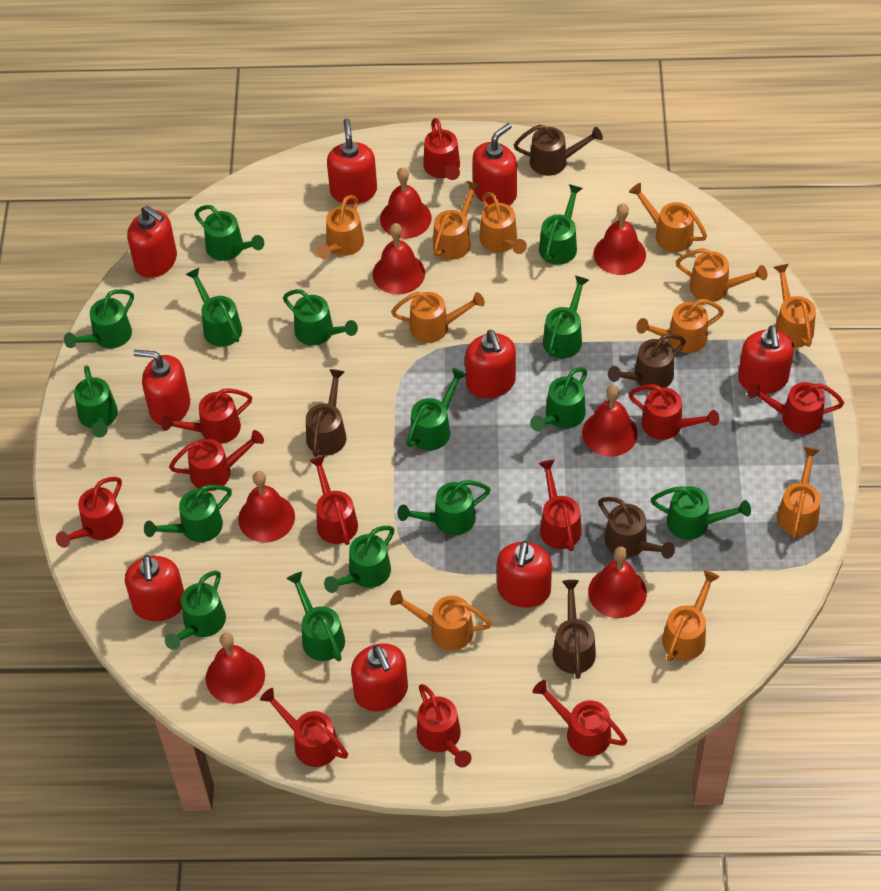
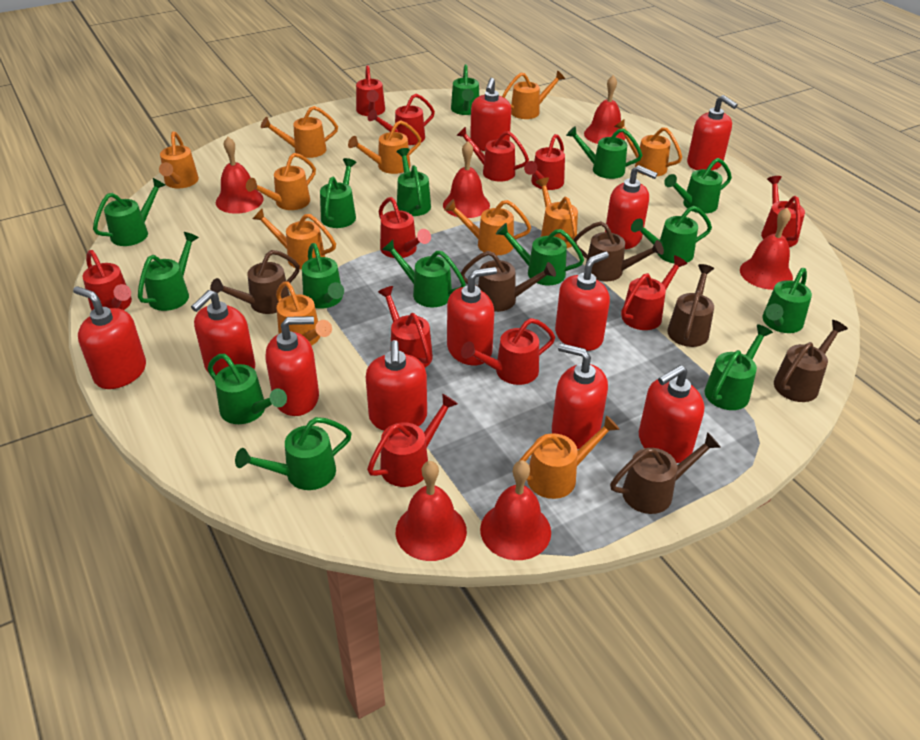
brown watering can: 5 -> 6
red bell: 7 -> 6
red soap dispenser: 9 -> 11

